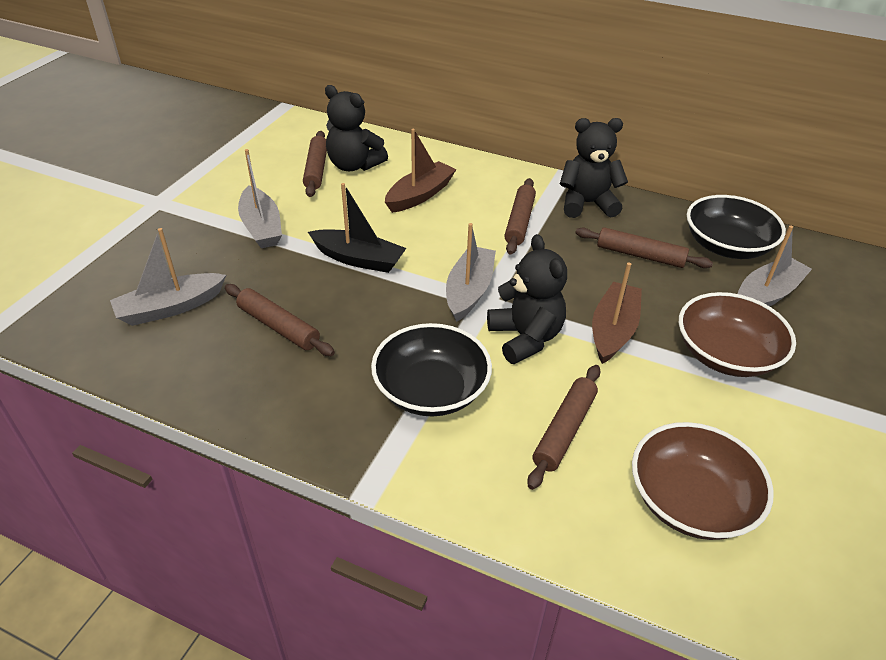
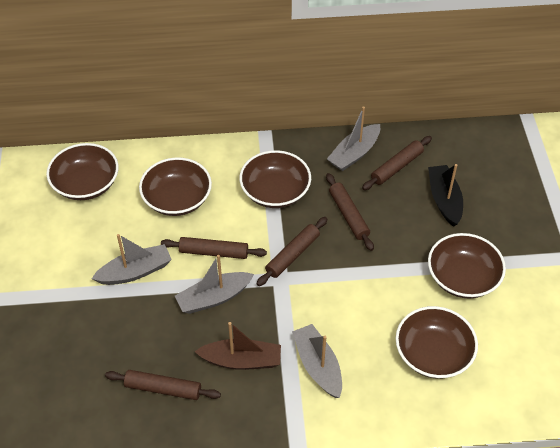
black bowl: 2 -> 0
black teddy bear: 3 -> 0
brown boat: 2 -> 1
brown bowl: 2 -> 5

